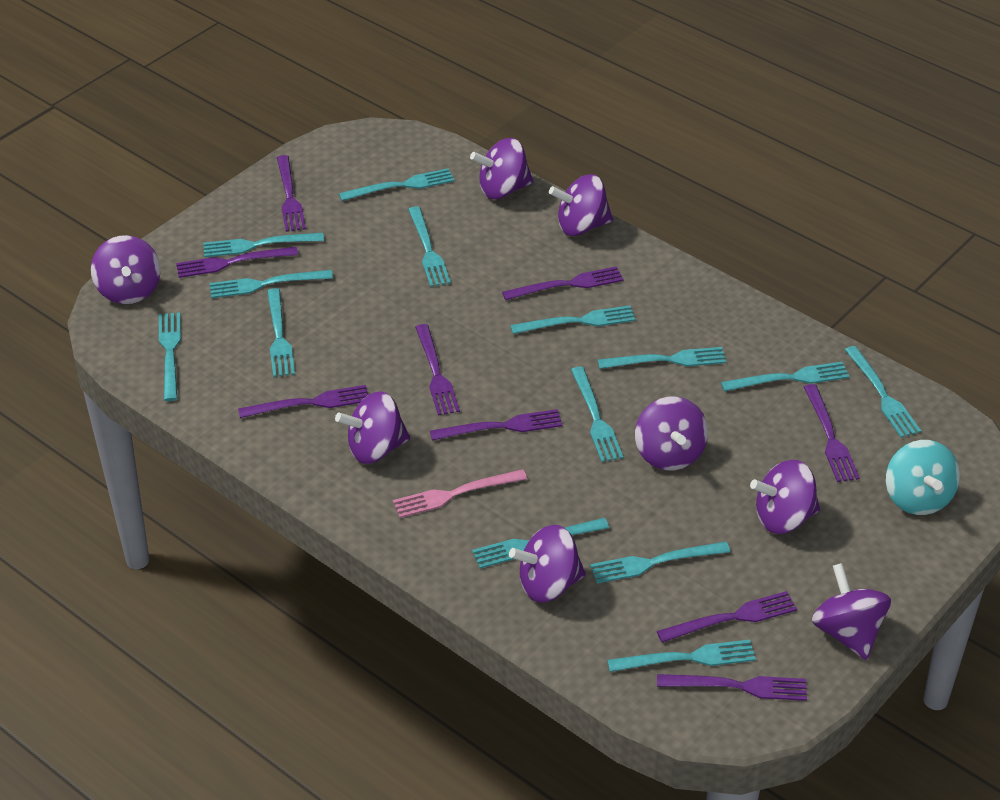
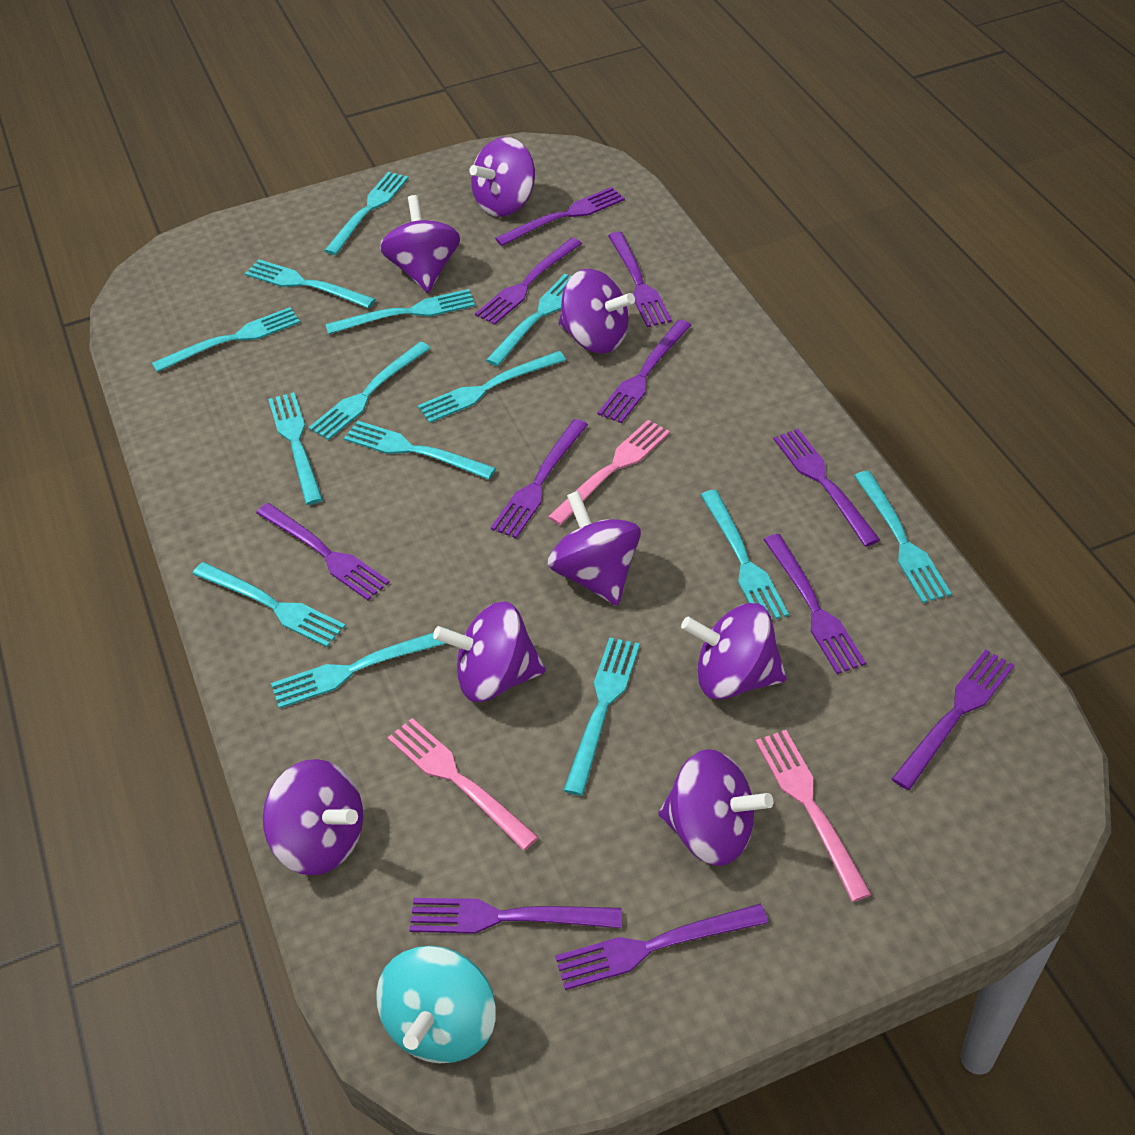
pink fork: 1 -> 3
purple fork: 9 -> 11

